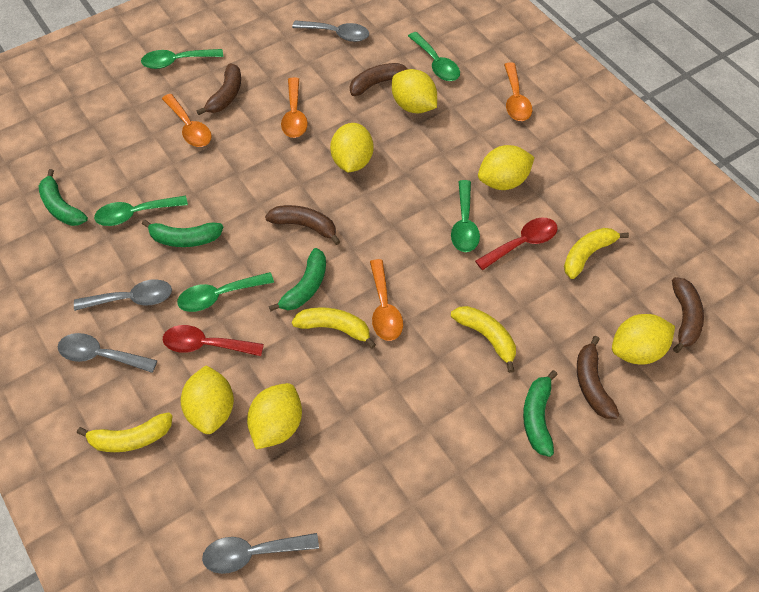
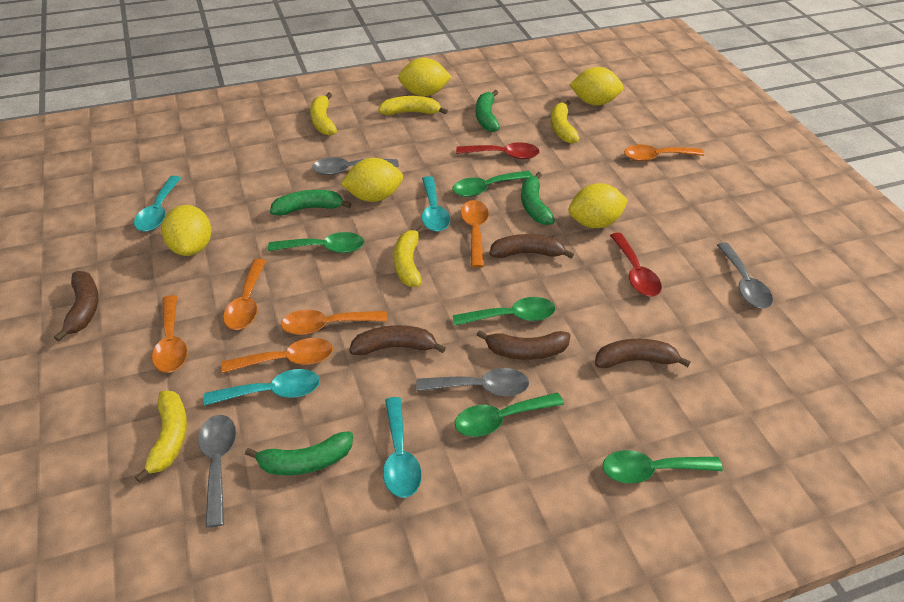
orange spoon: 4 -> 6
turquoise spoon: 0 -> 4
yellow banana: 4 -> 5
yellow lemon: 6 -> 5

